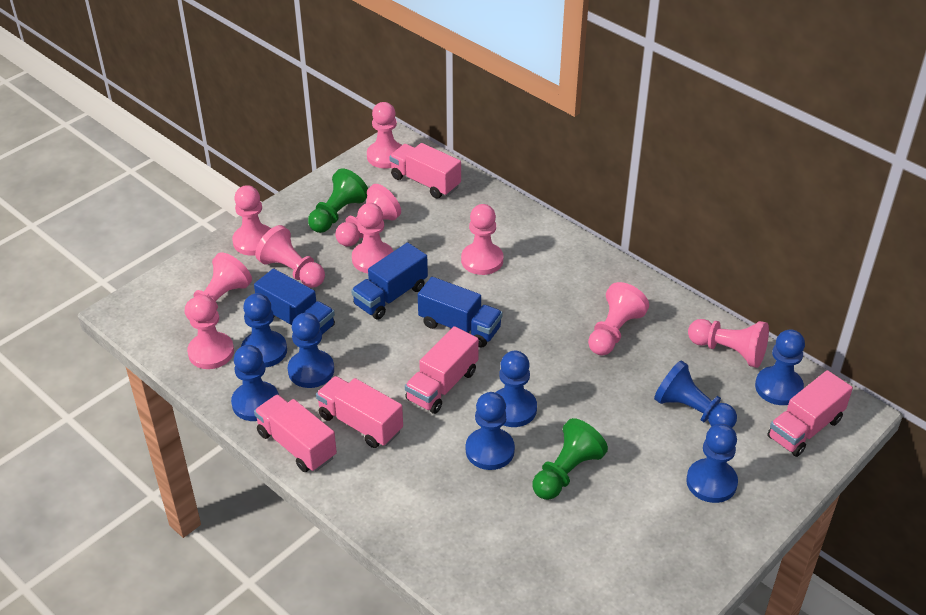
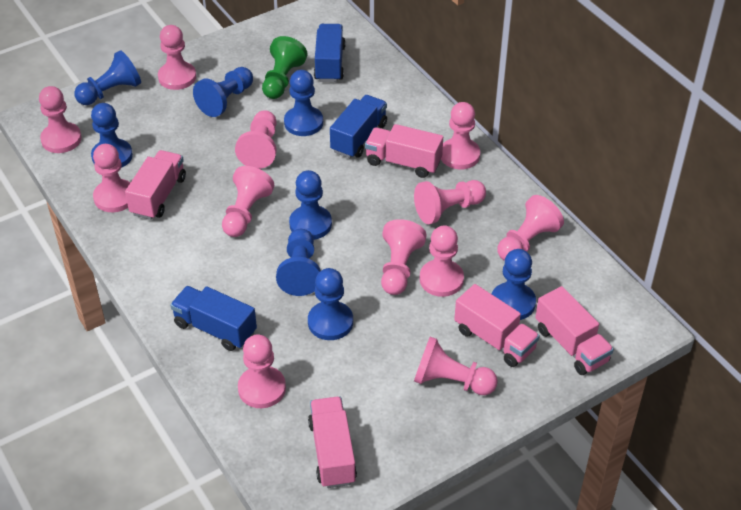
green pawn: 2 -> 1
pink pawn: 10 -> 12

